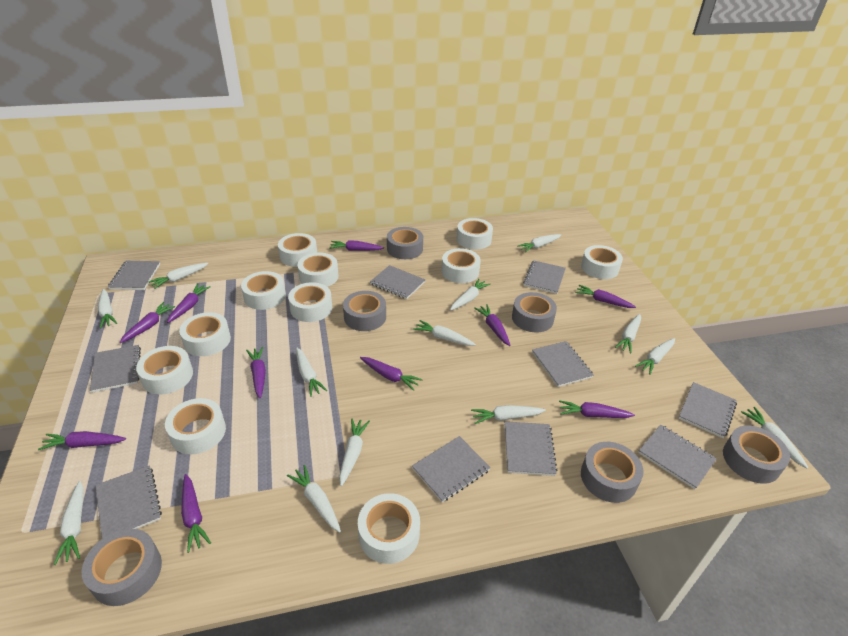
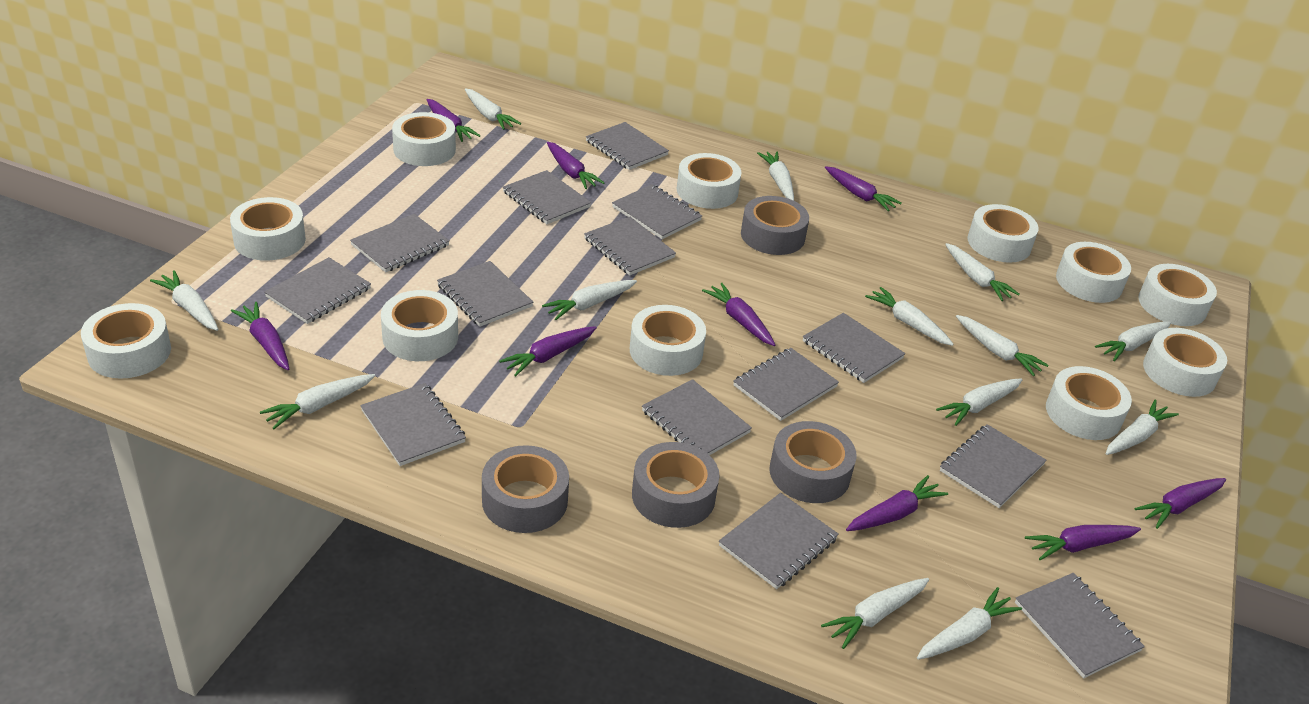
grey notebook: 10 -> 14
grey tape: 6 -> 4
purple carrot: 10 -> 9

